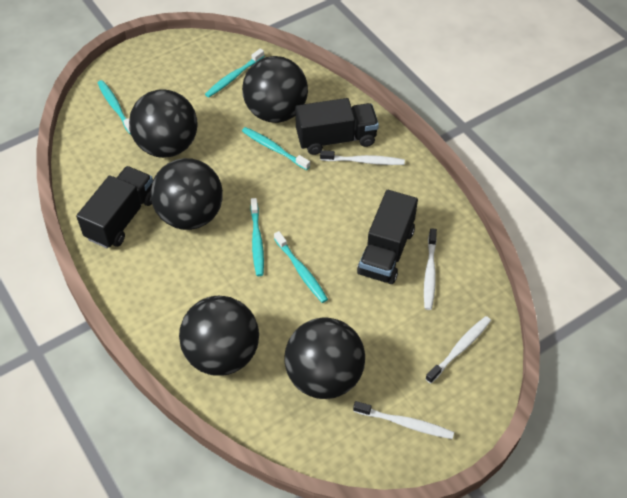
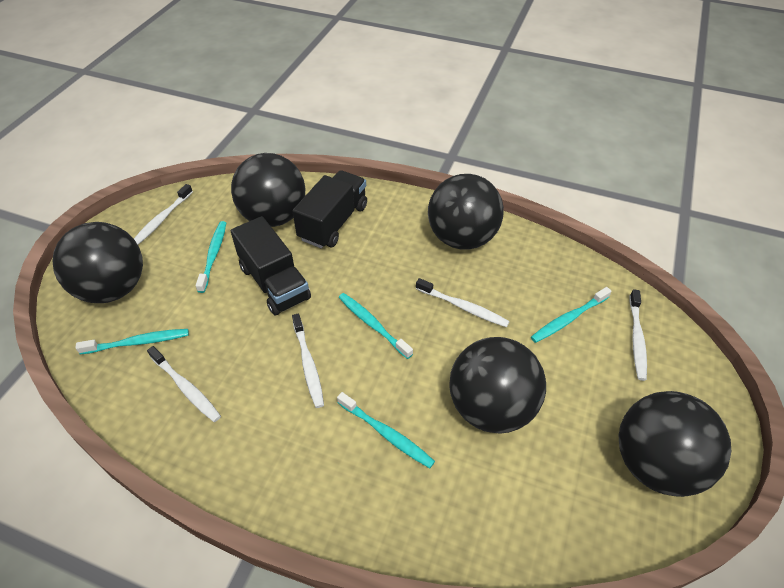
black truck: 3 -> 2
white toothbrush: 4 -> 5

